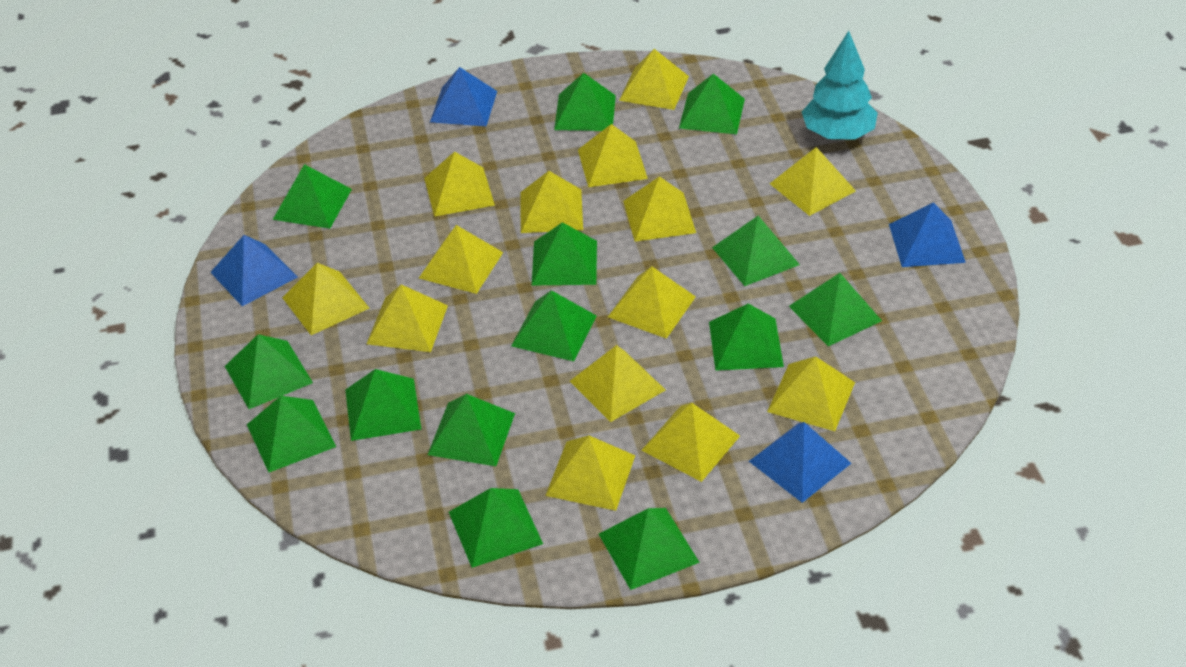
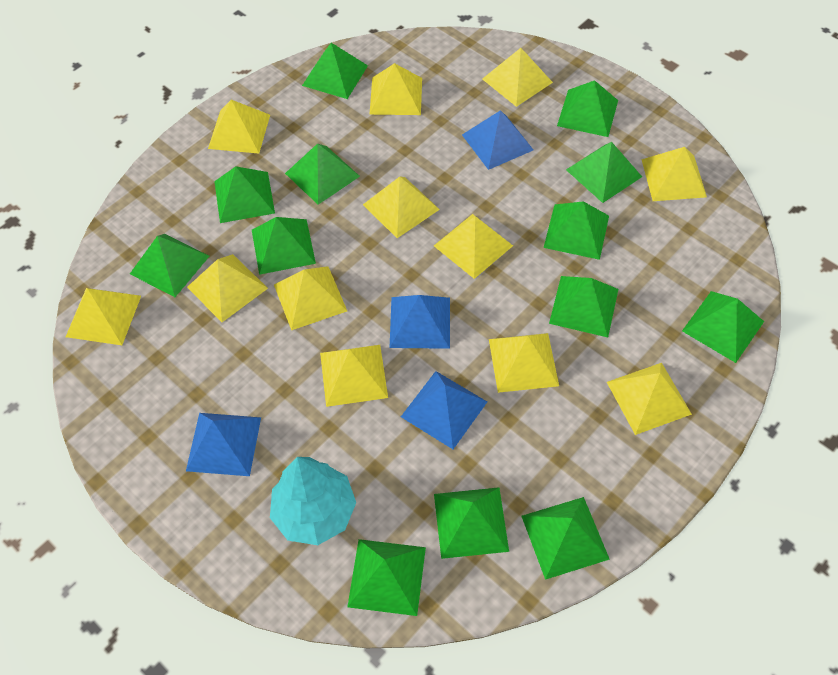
green pyramid: 14 -> 13
yellow pyramid: 14 -> 12

